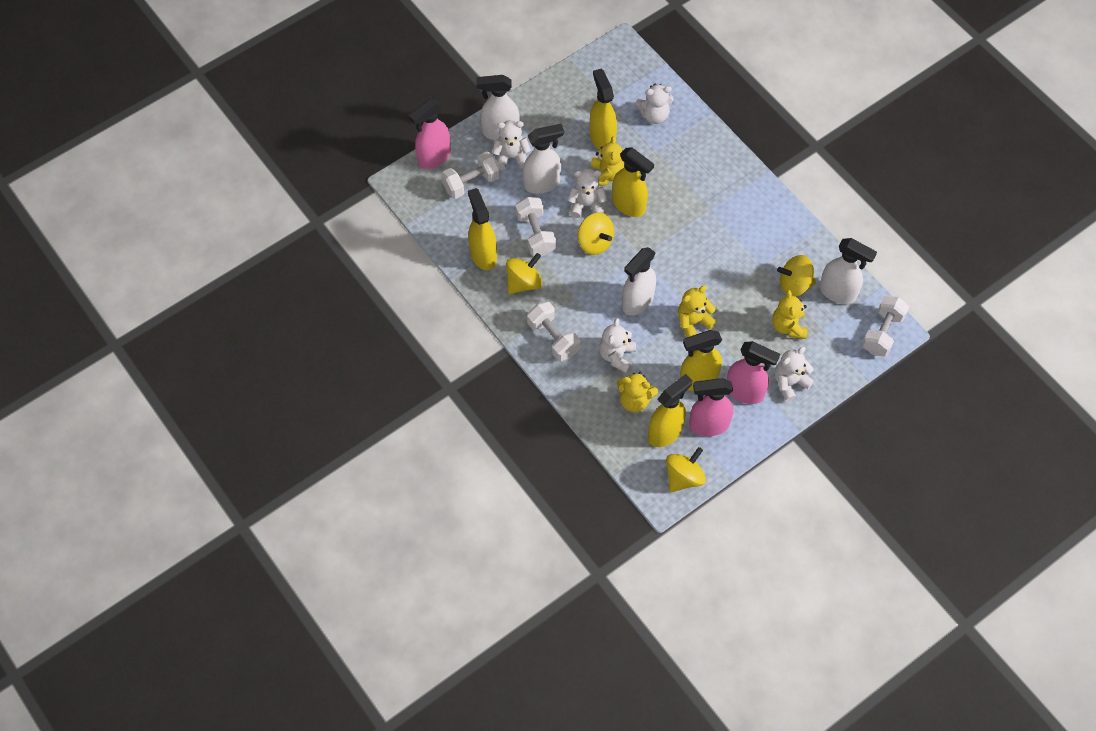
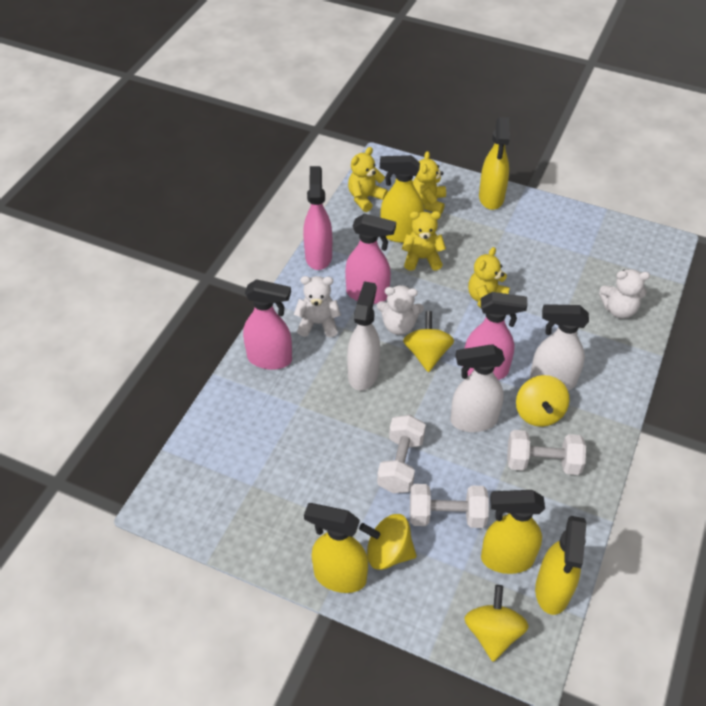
pink spray bottle: 3 -> 4
white dumbbell: 4 -> 3
white spray bottle: 4 -> 3
white teddy bear: 5 -> 3

